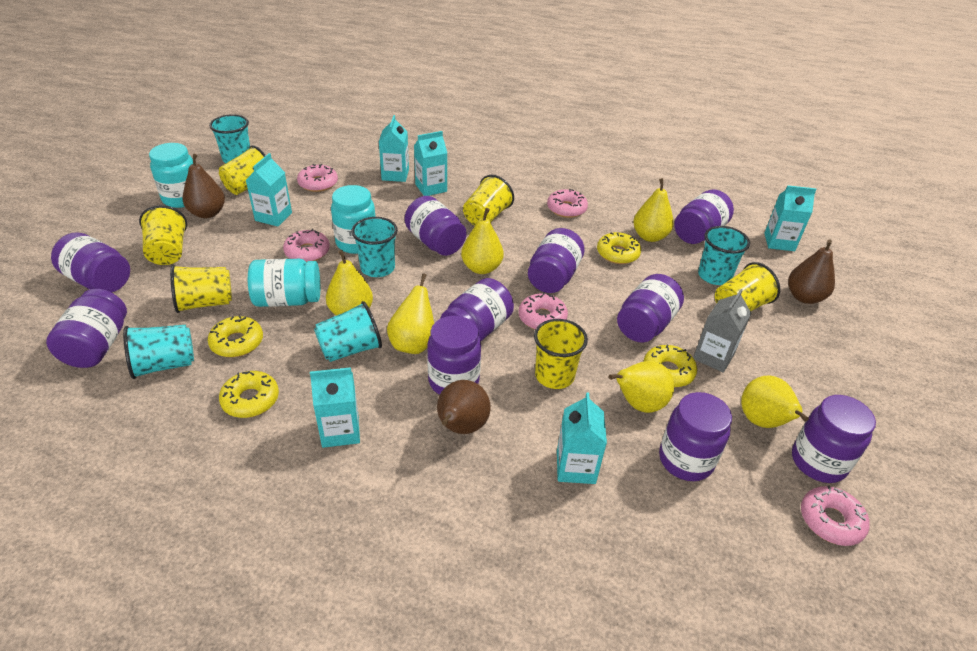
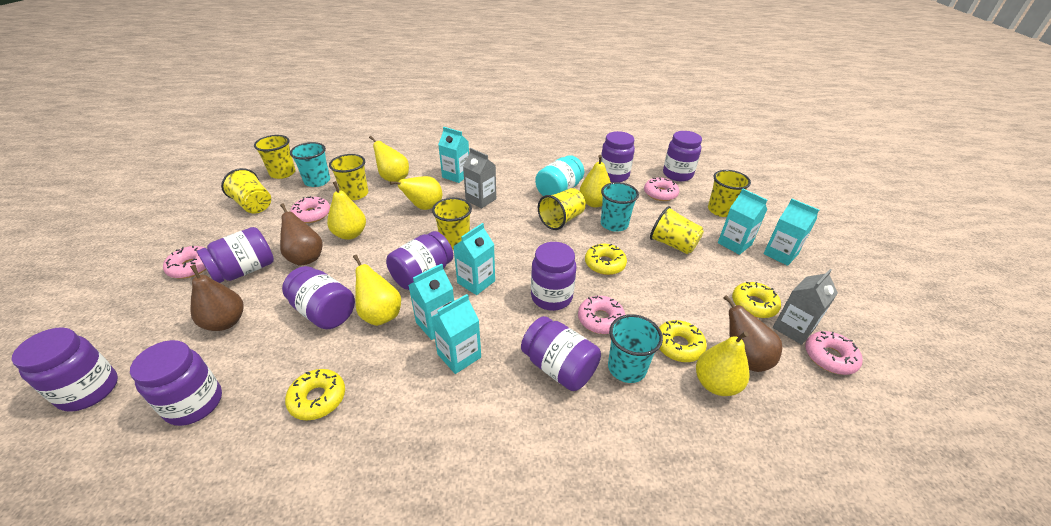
grey carton: 1 -> 2
purple jar: 10 -> 9
turquoise cup: 5 -> 3
turquoise jar: 3 -> 1
yellow cup: 6 -> 7

